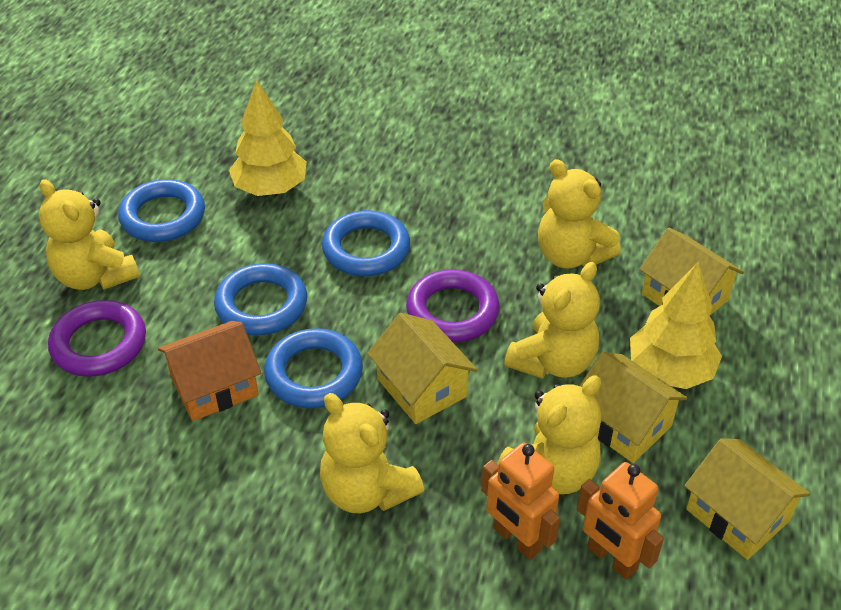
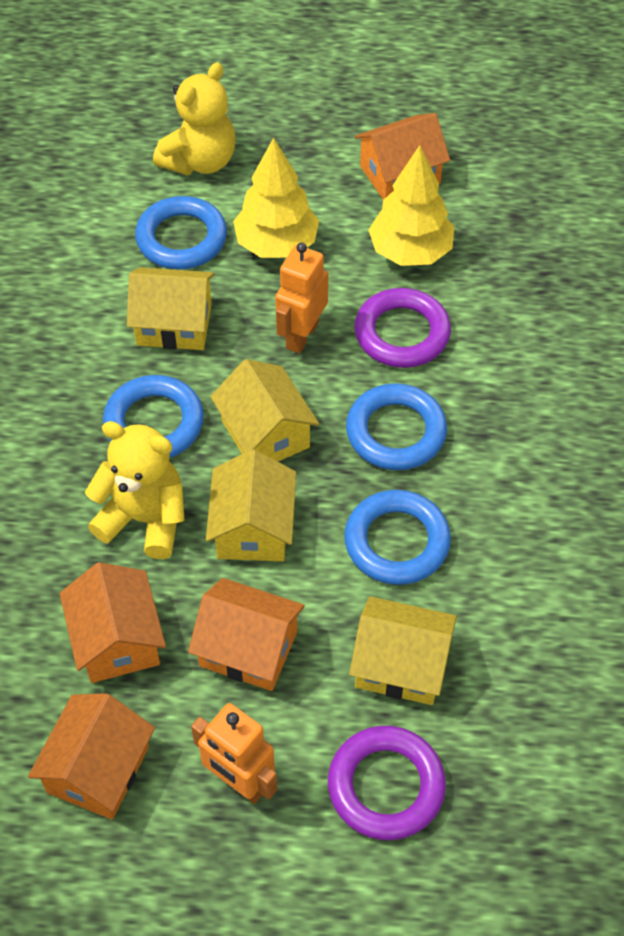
orange house: 1 -> 4
yellow teddy bear: 5 -> 2

